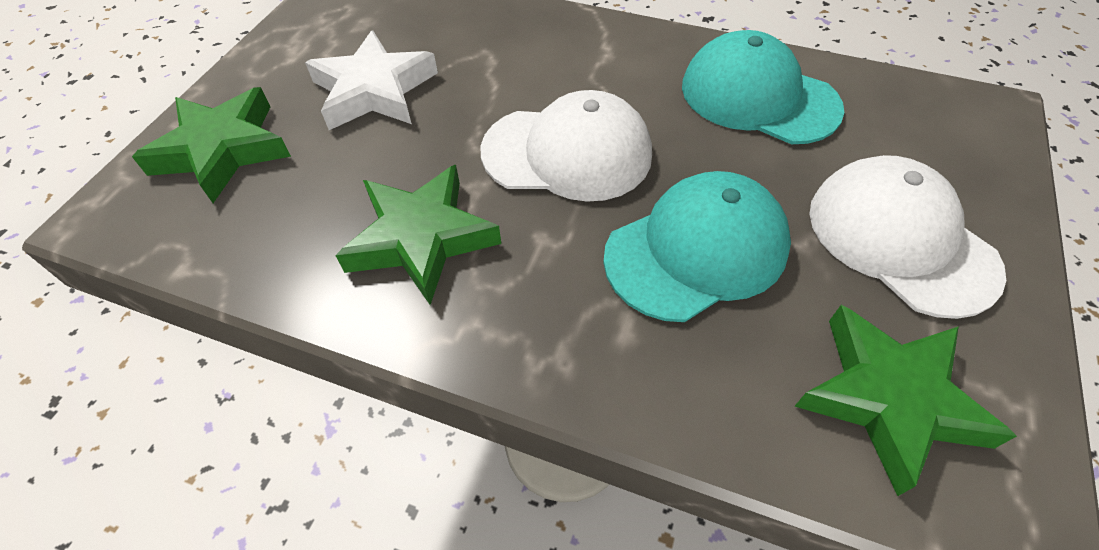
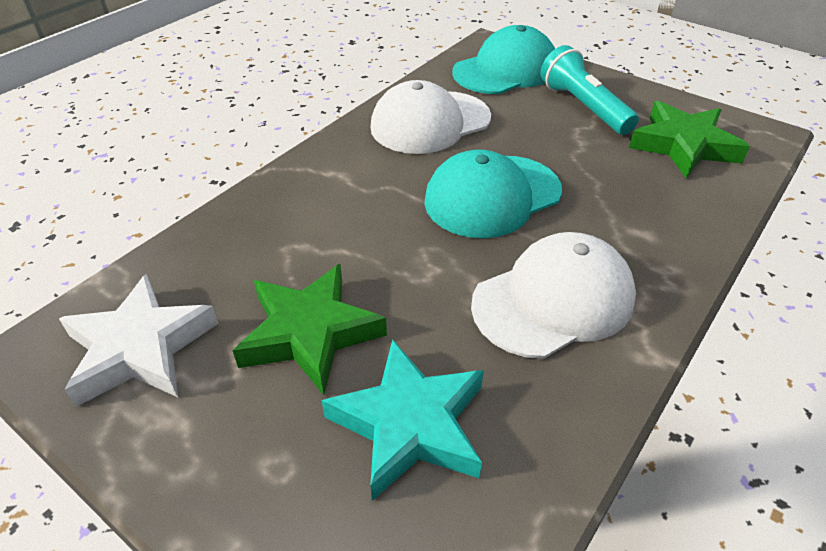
green star: 3 -> 2
turquoise flashlight: 0 -> 1
turquoise star: 0 -> 1

